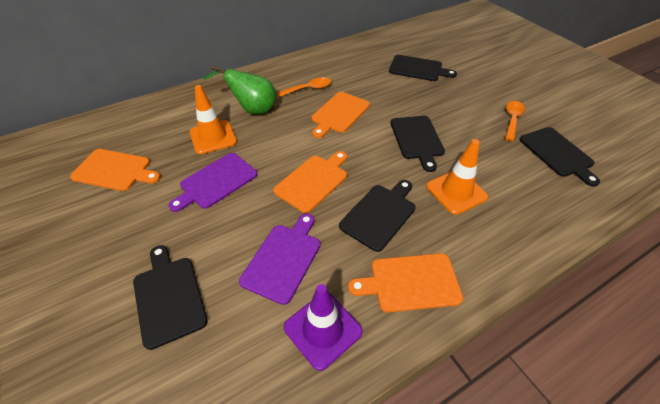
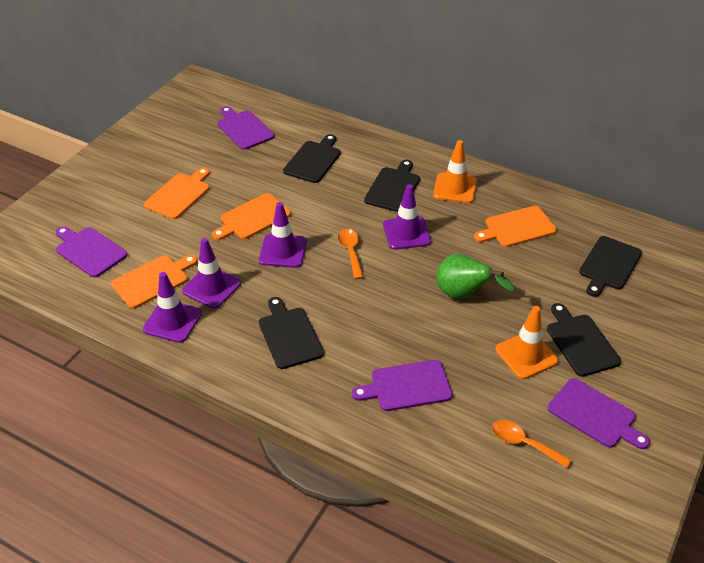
purple cutting board: 2 -> 4
purple traffic cone: 1 -> 4

